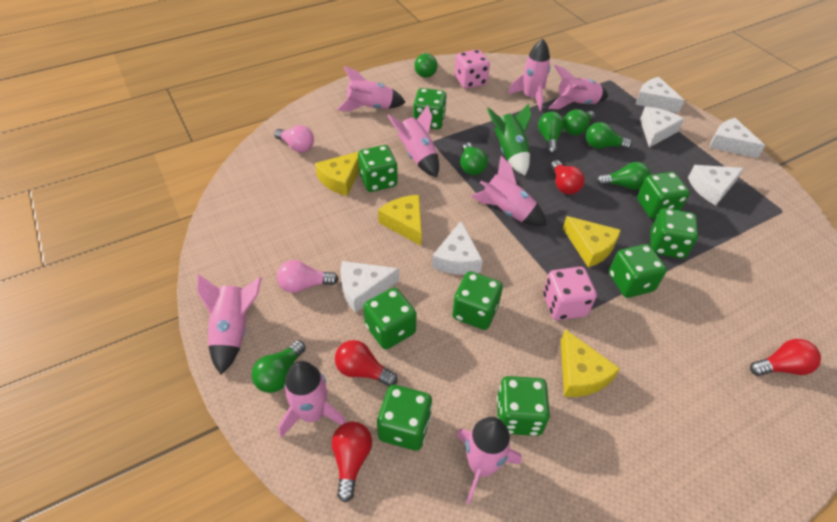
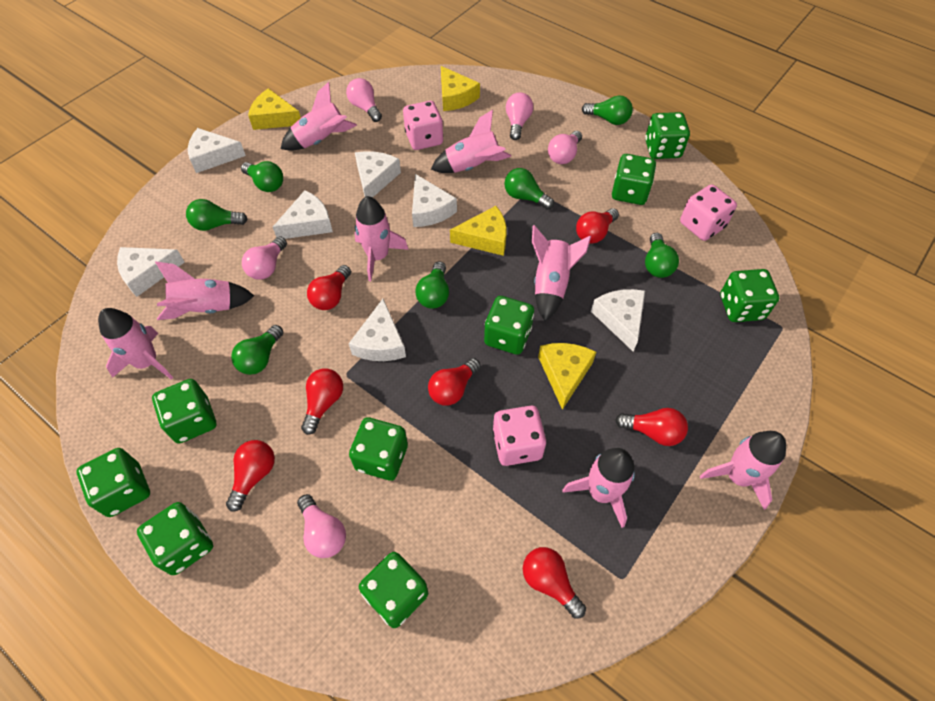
green rocket: 1 -> 0
pink dice: 2 -> 3
pink light bulb: 2 -> 5
red light bulb: 4 -> 7
white cheese: 6 -> 7

